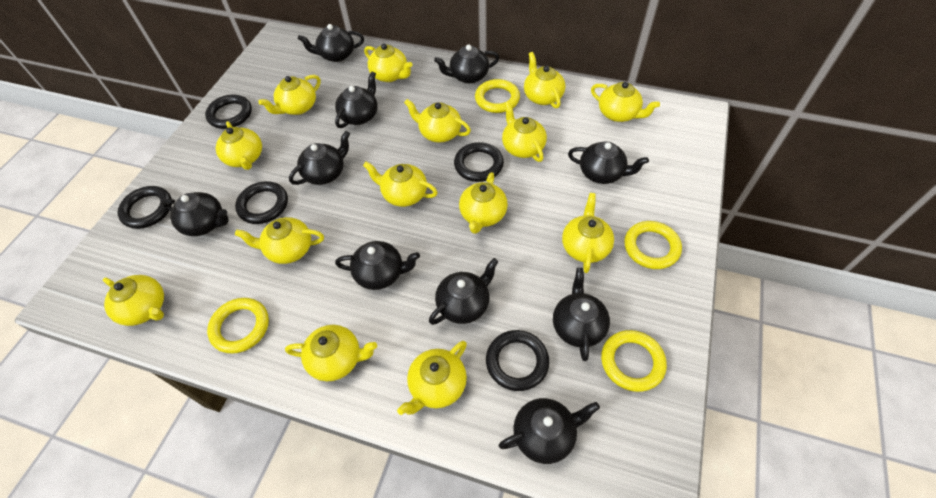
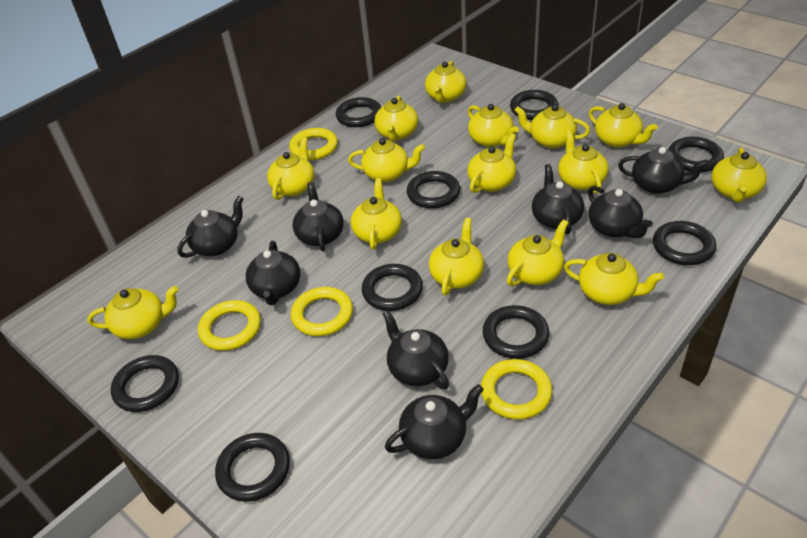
black ring: 5 -> 9
black teapot: 10 -> 8
yellow teapot: 14 -> 15

